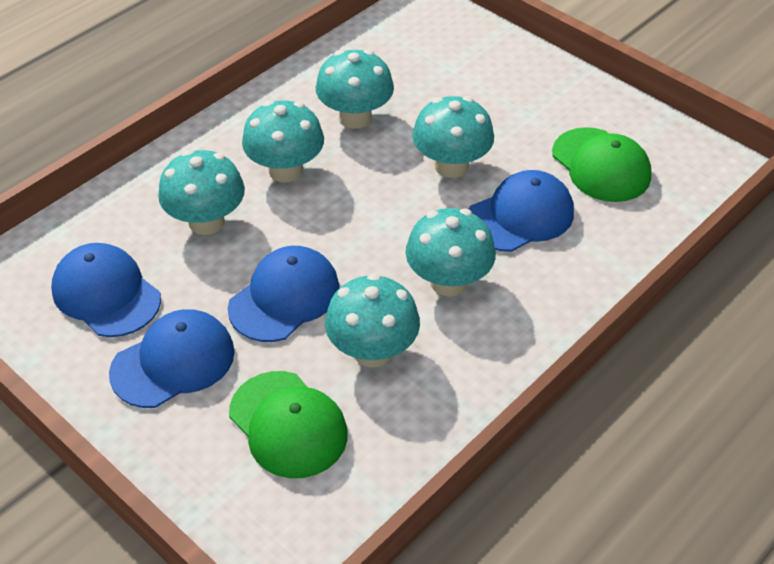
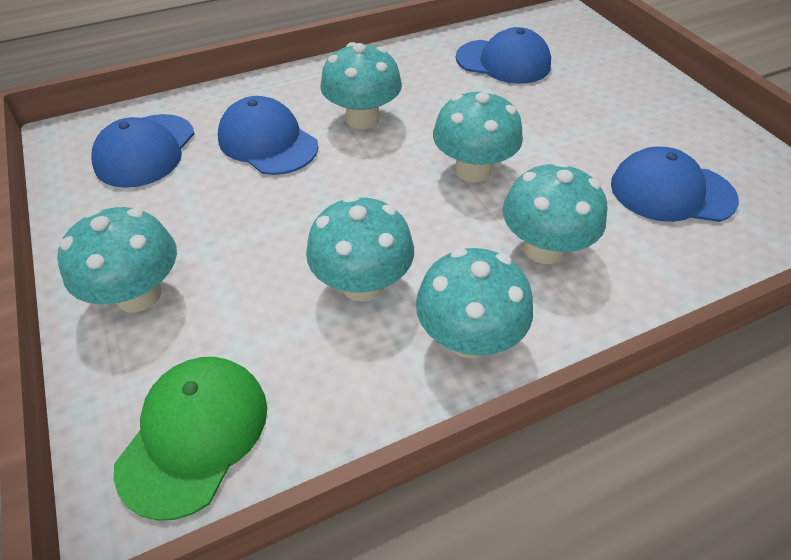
green cap: 2 -> 1

